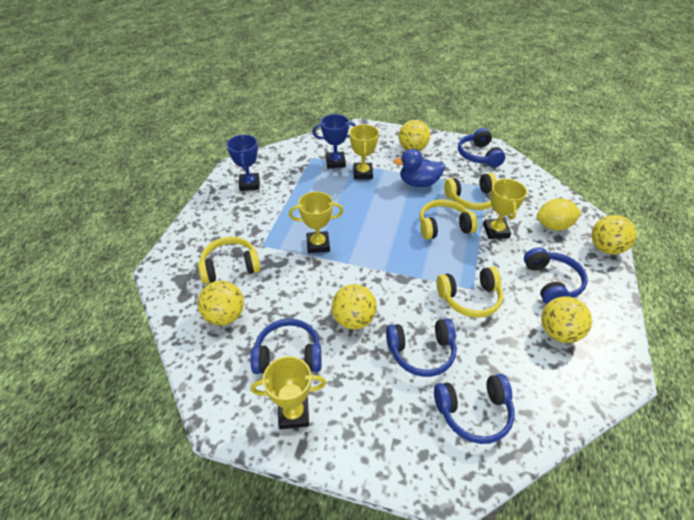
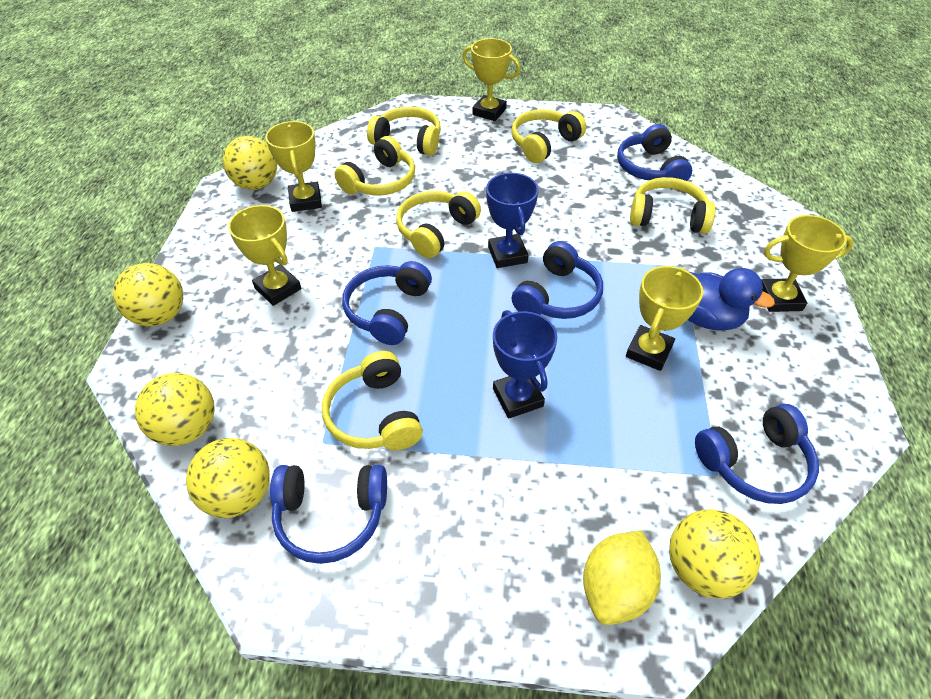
yellow headphones: 4 -> 6
yellow trophy: 4 -> 5

